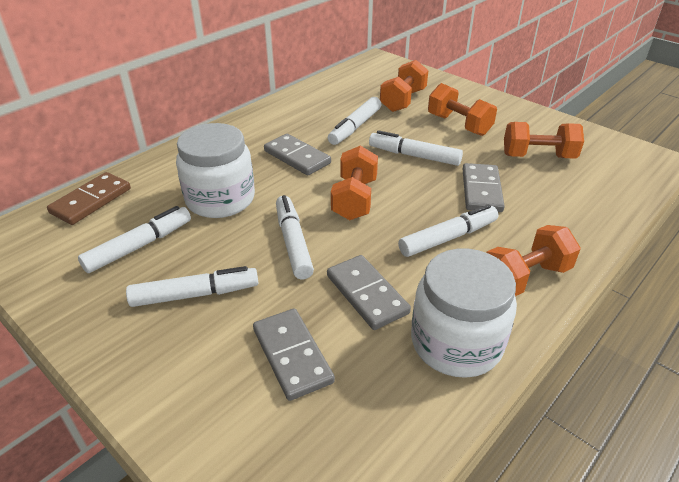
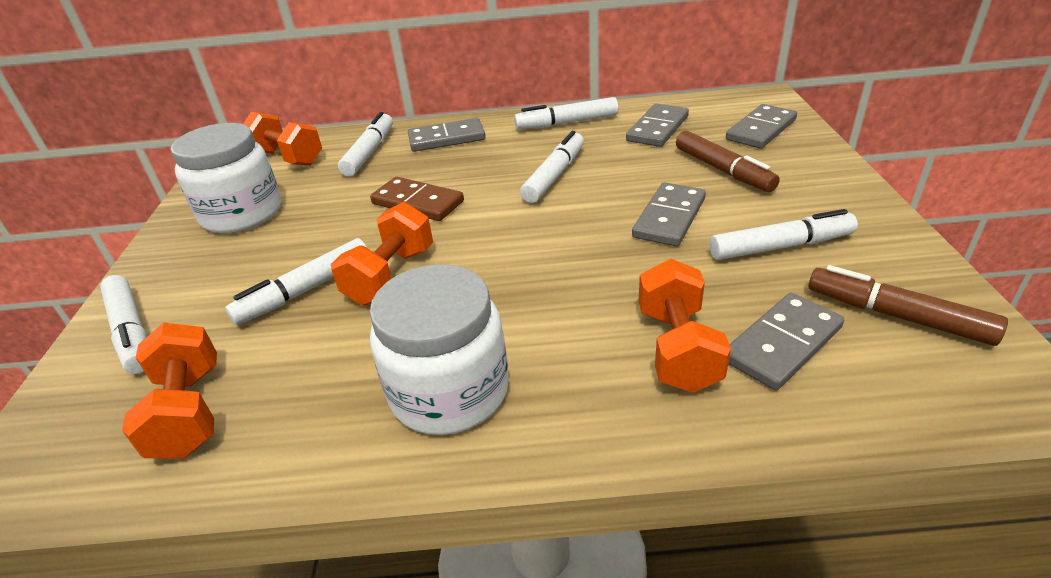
brown marker: 0 -> 2
grey domino: 4 -> 5
orange dumbbell: 5 -> 4

